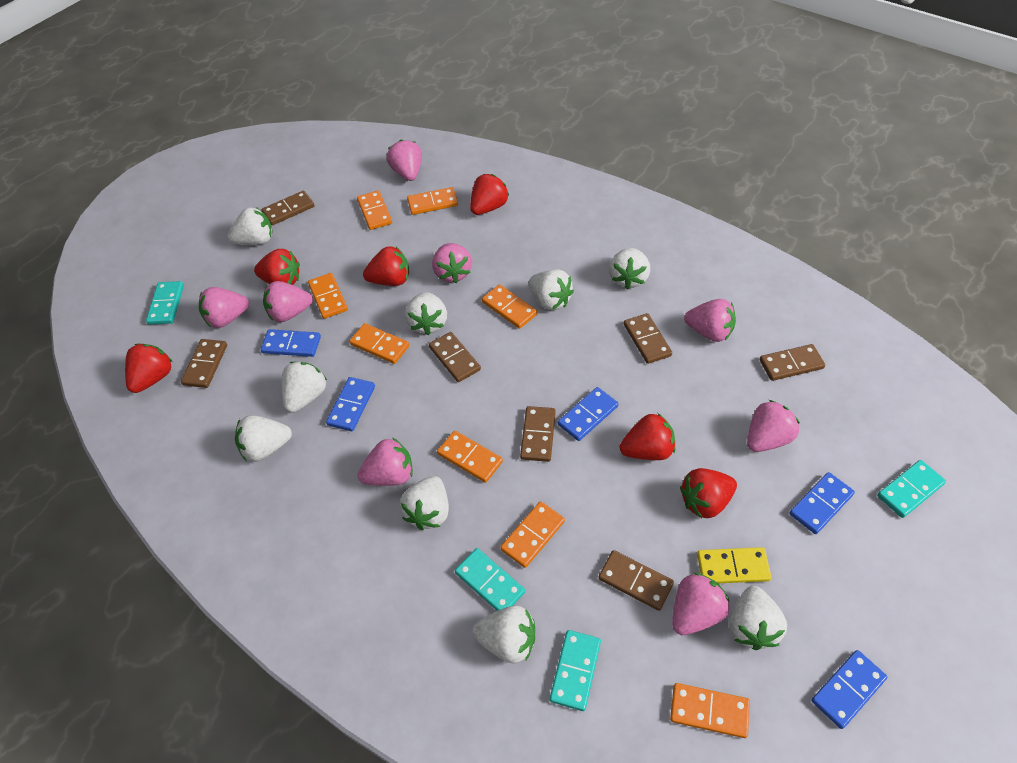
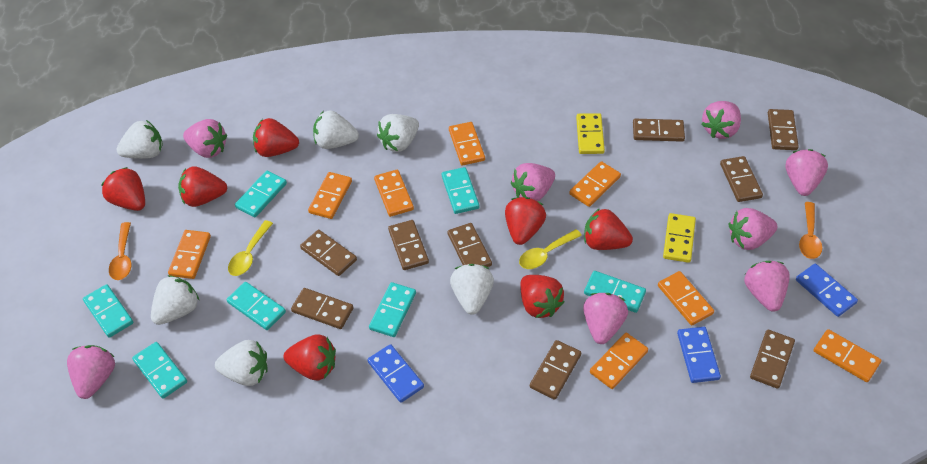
blue domino: 5 -> 3
brown domino: 7 -> 9
orange spoon: 0 -> 2
red strawberry: 6 -> 7
turquoise domino: 4 -> 7
white strawberry: 9 -> 6
yellow domino: 1 -> 2
yellow spoon: 0 -> 2

